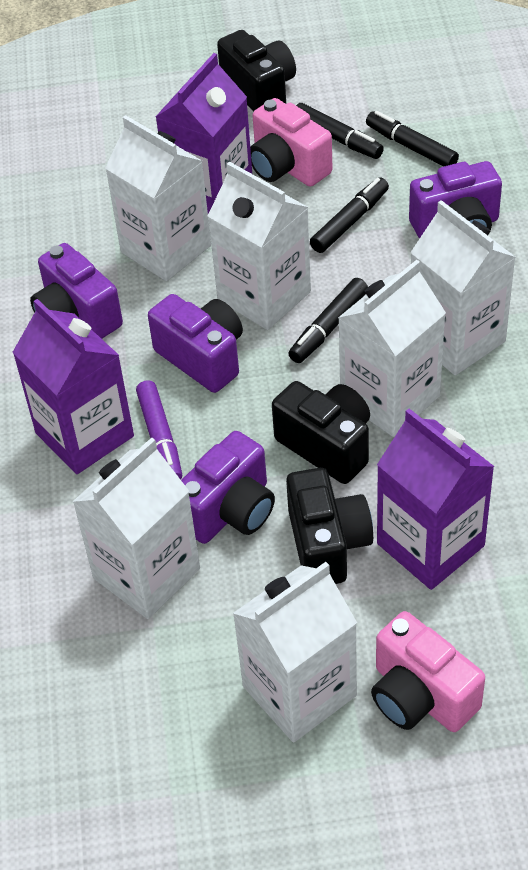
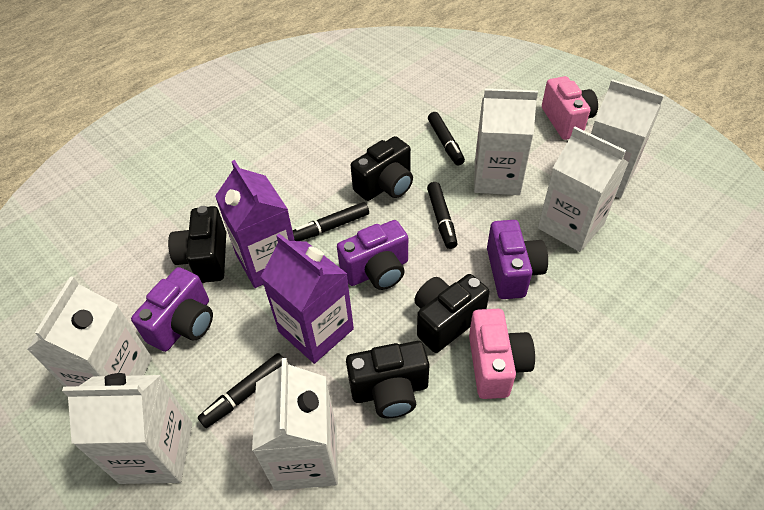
black camera: 3 -> 4
purple camera: 4 -> 3
purple carton: 3 -> 2
purple marker: 1 -> 0

